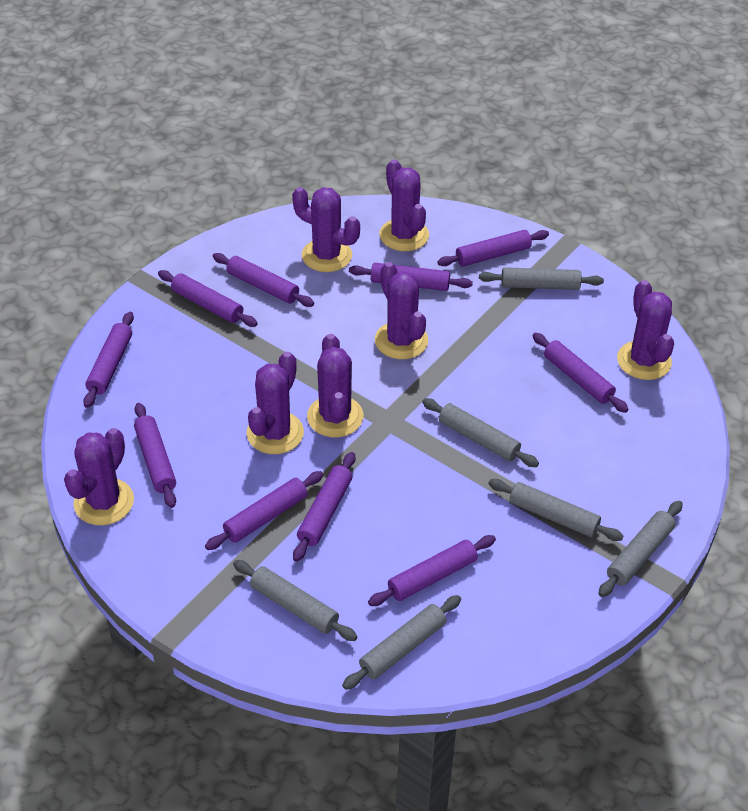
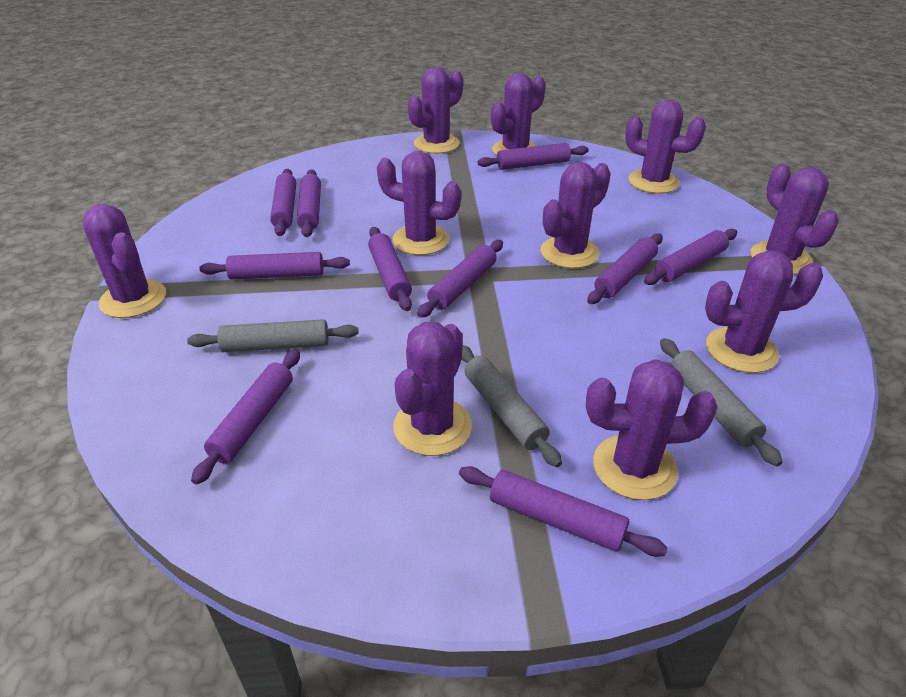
grey rolling pin: 6 -> 3
purple cactus: 7 -> 10

